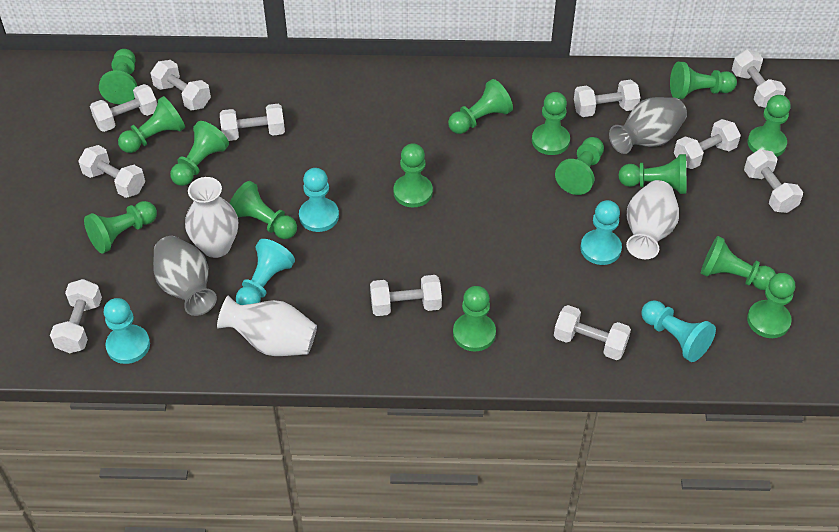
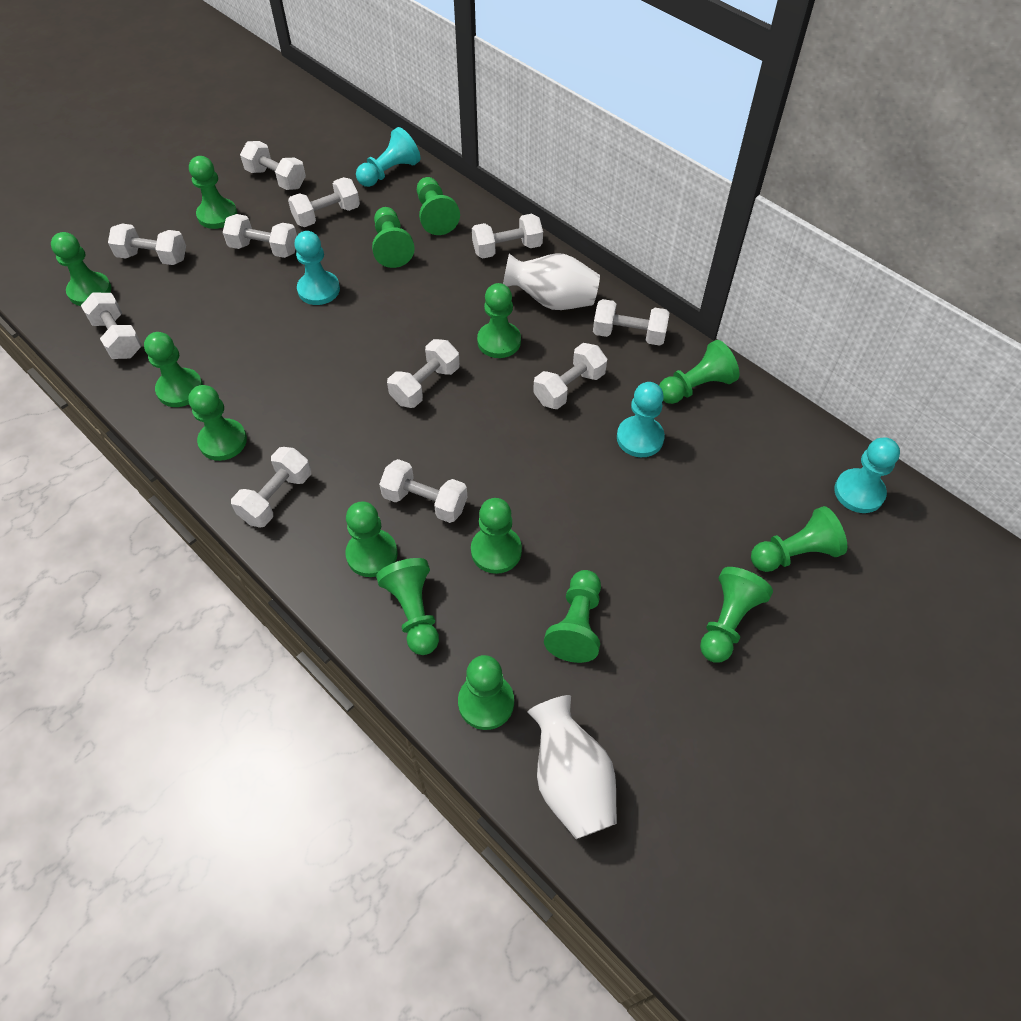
grey vase: 2 -> 0
turquoise pawn: 5 -> 4
white vase: 3 -> 2

